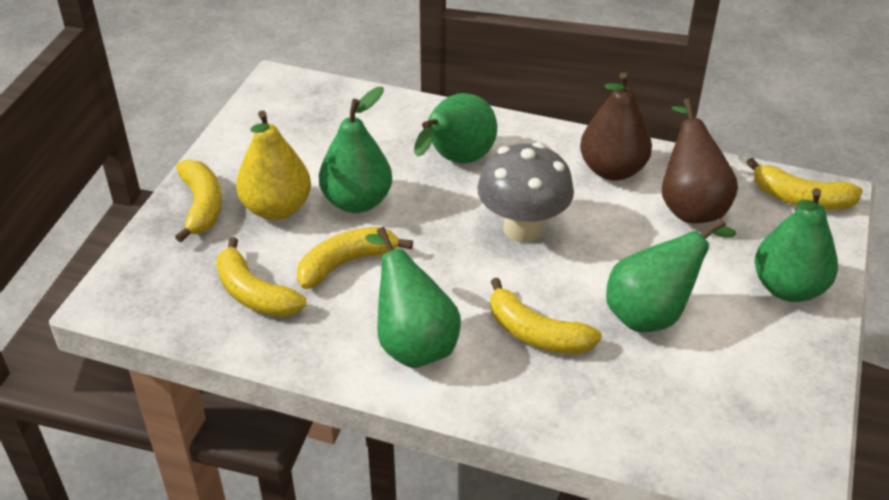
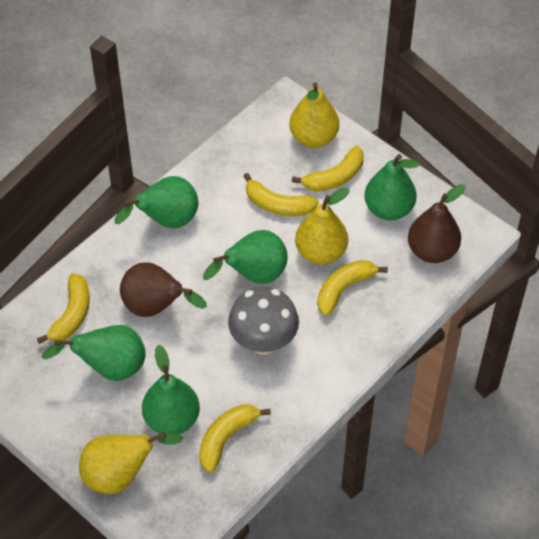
yellow pear: 1 -> 3

